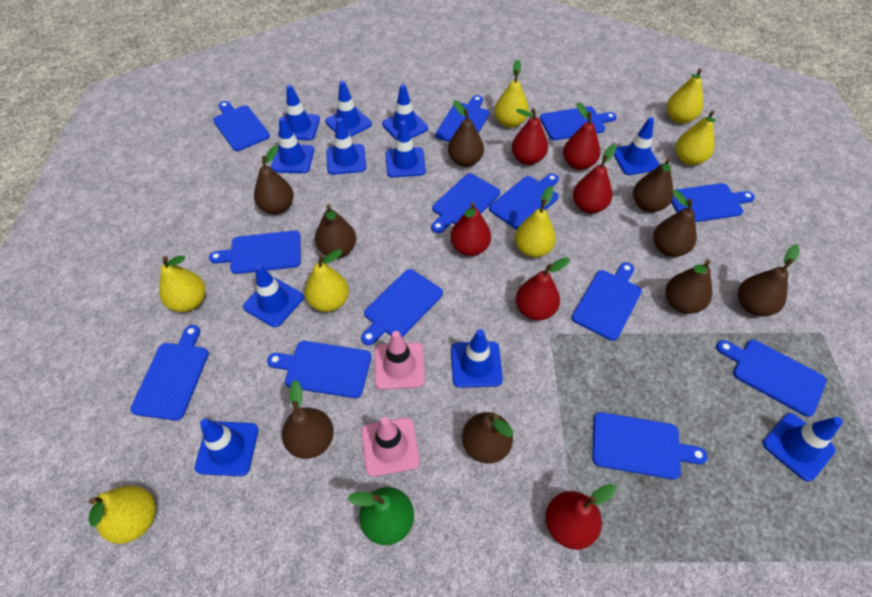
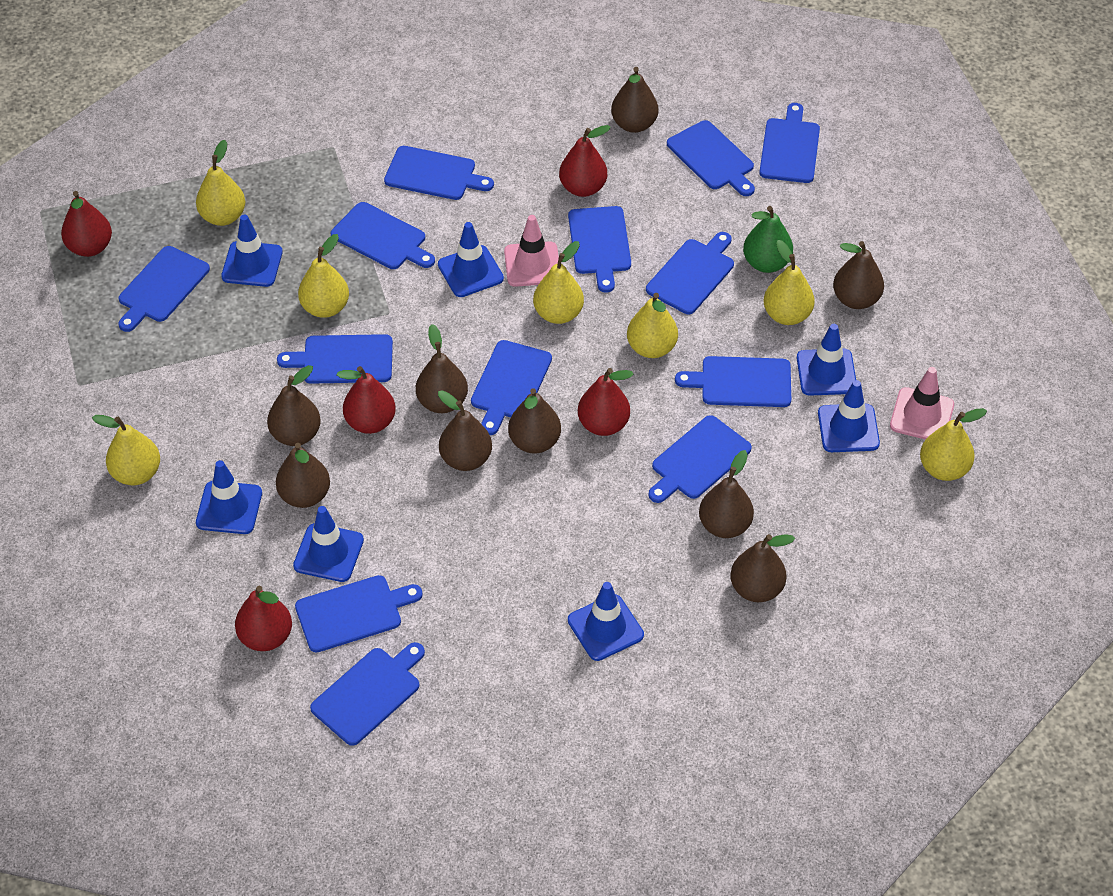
blue traffic cone: 11 -> 7
red pear: 6 -> 5

